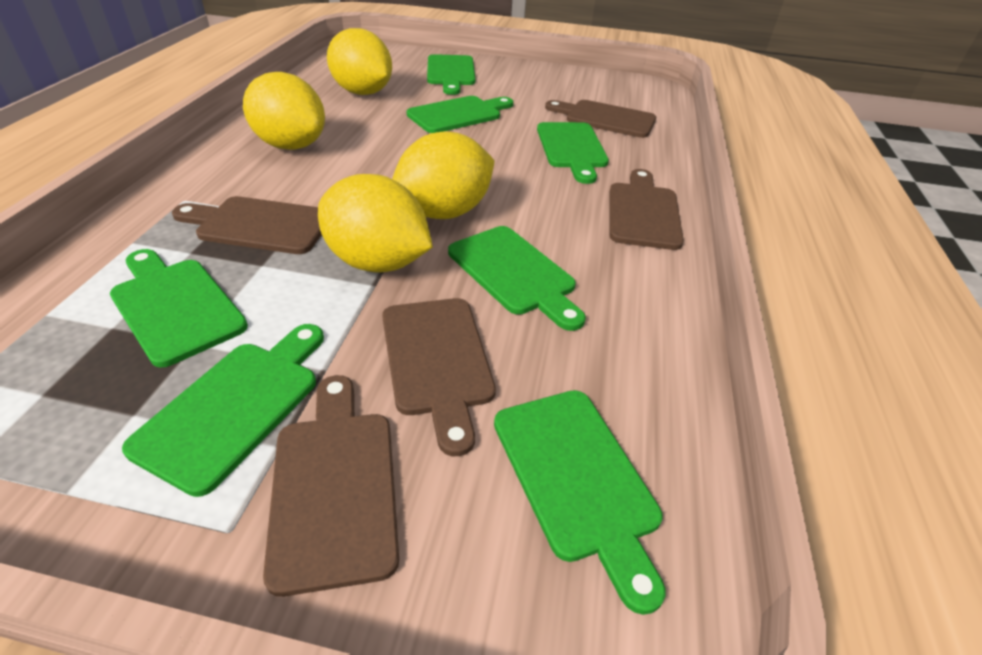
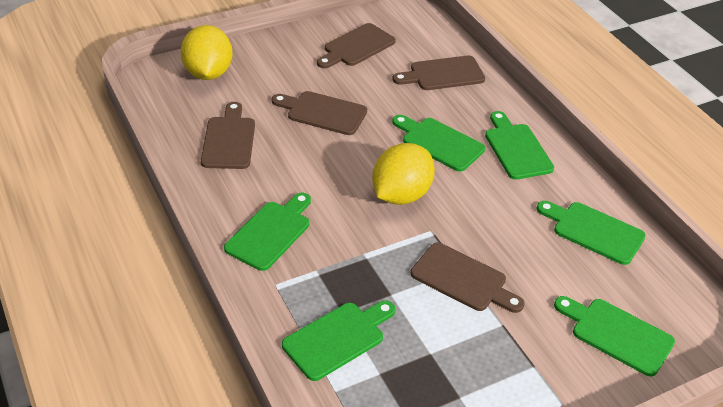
green cutting board: 7 -> 6
yellow lemon: 4 -> 2

